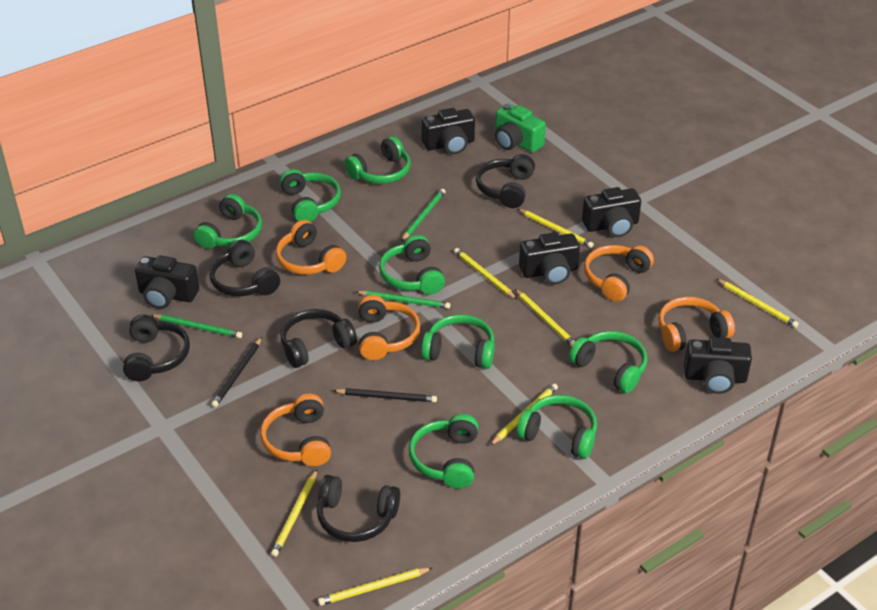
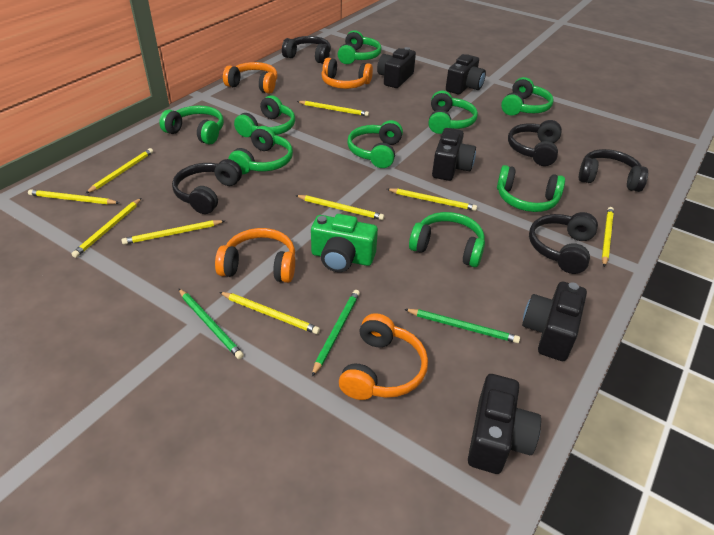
black pencil: 2 -> 0
green headphones: 8 -> 9
orange headphones: 5 -> 4
yellow pencil: 7 -> 9

